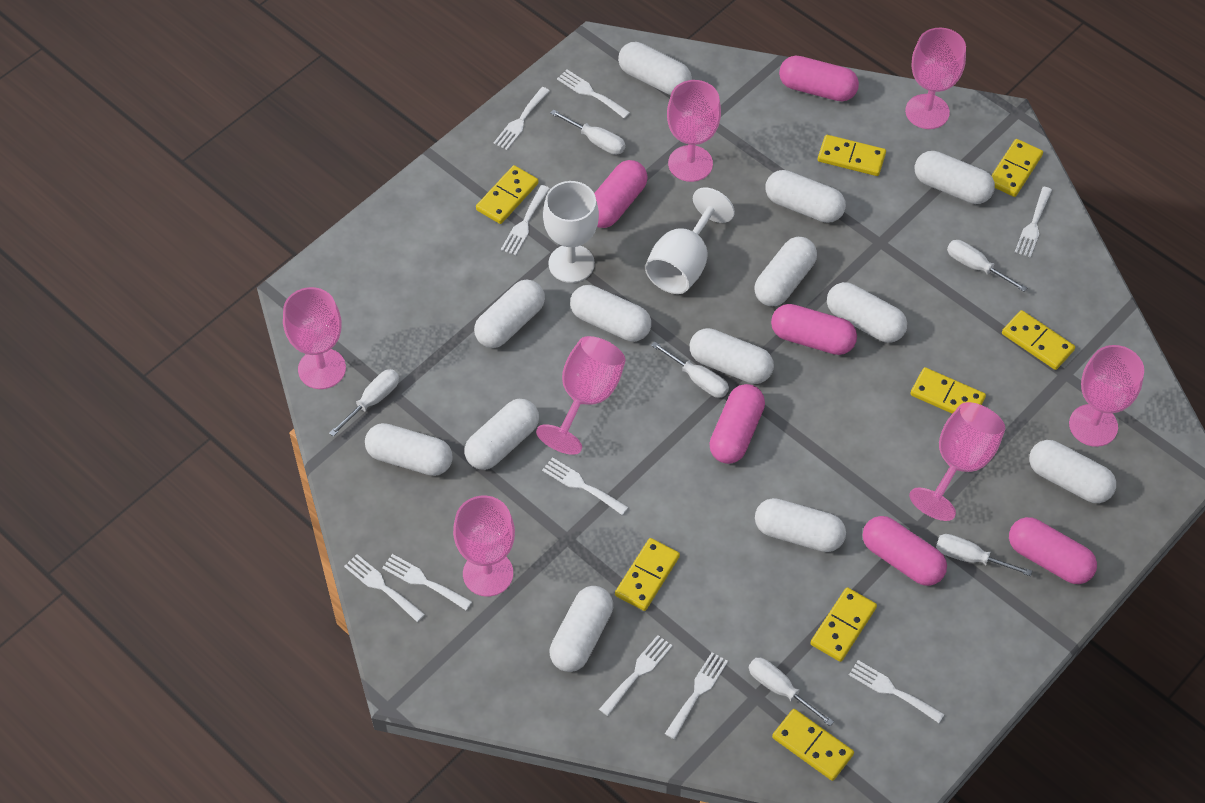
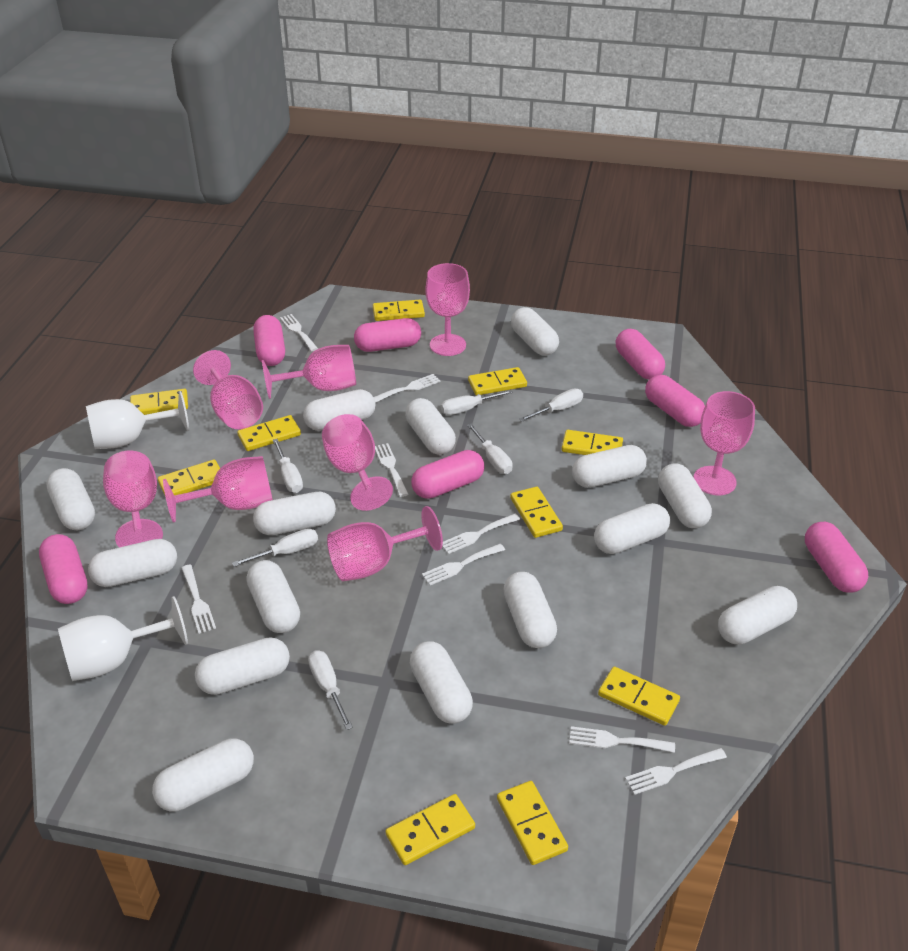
pink capsule: 6 -> 7
pink goblet: 7 -> 8
white capsule: 13 -> 15
white fork: 10 -> 8
yellow domino: 8 -> 10

